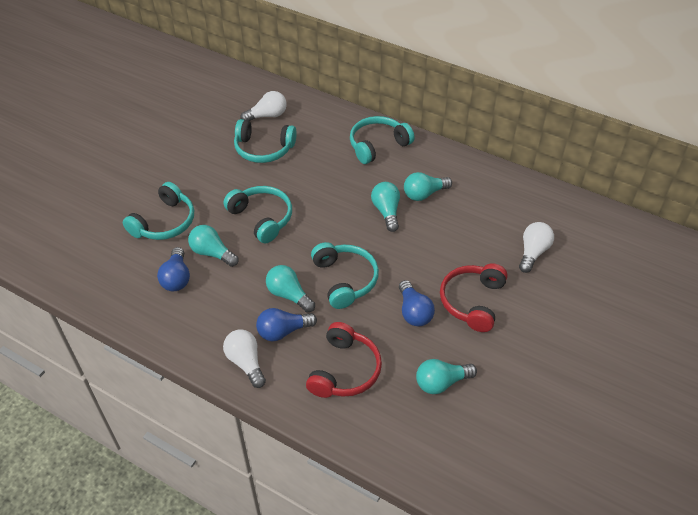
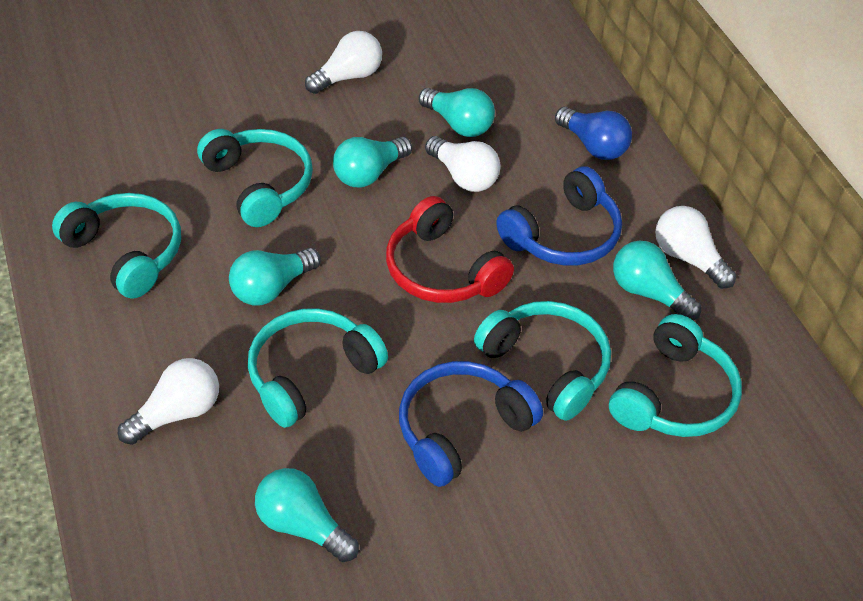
blue headphones: 0 -> 2
blue light bulb: 3 -> 1
red headphones: 2 -> 1
white light bulb: 3 -> 4

